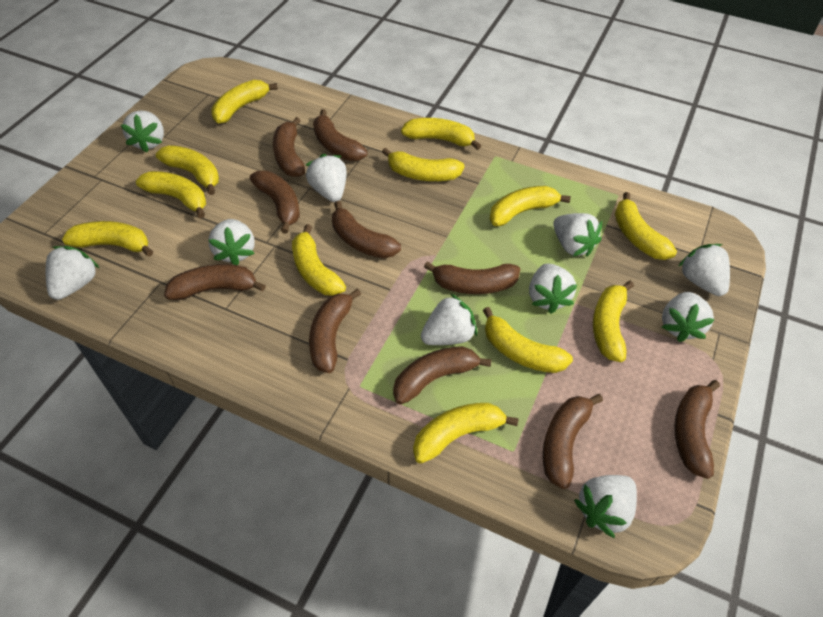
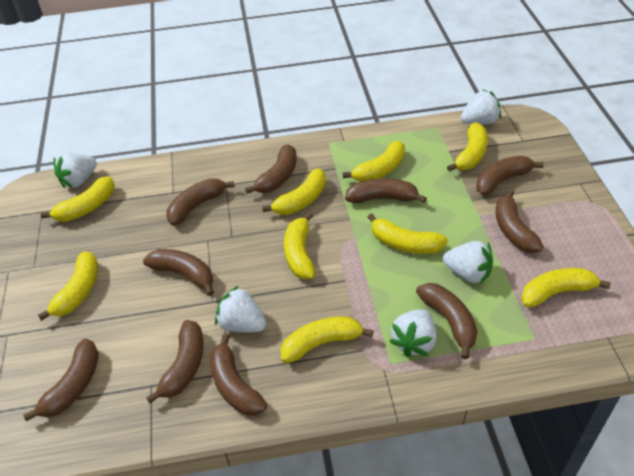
white strawberry: 10 -> 5
yellow banana: 12 -> 9

